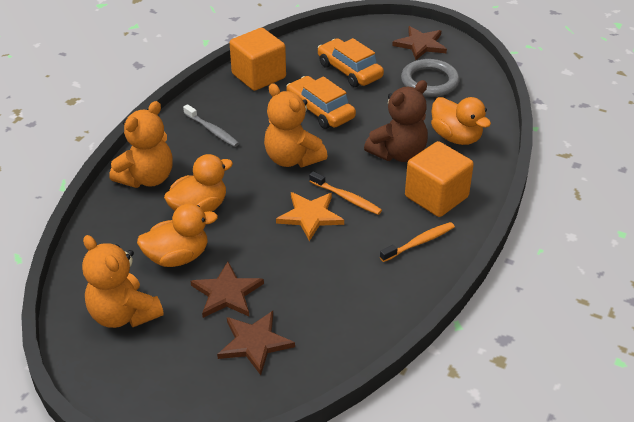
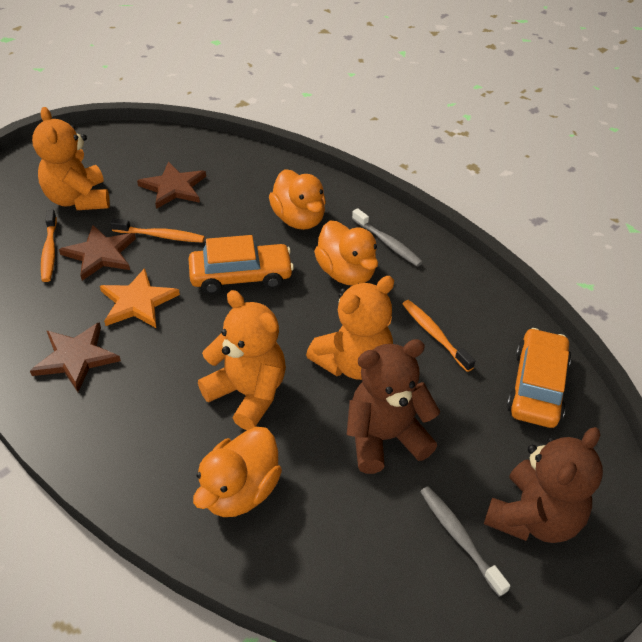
brown teddy bear: 1 -> 2
grey ring: 1 -> 0
grey toothbrush: 1 -> 2
orange cube: 2 -> 0
orange toothbrush: 2 -> 3

